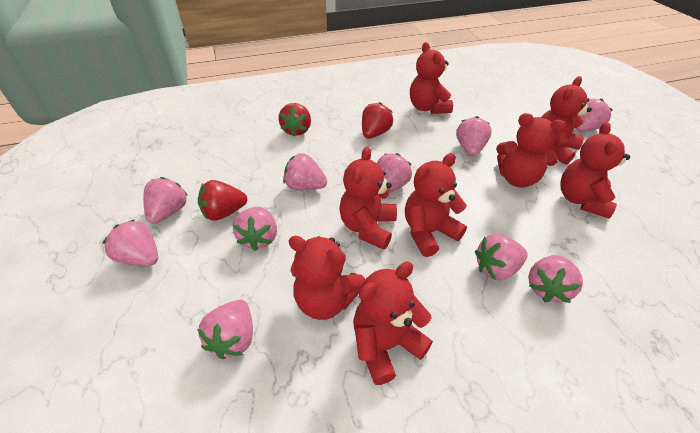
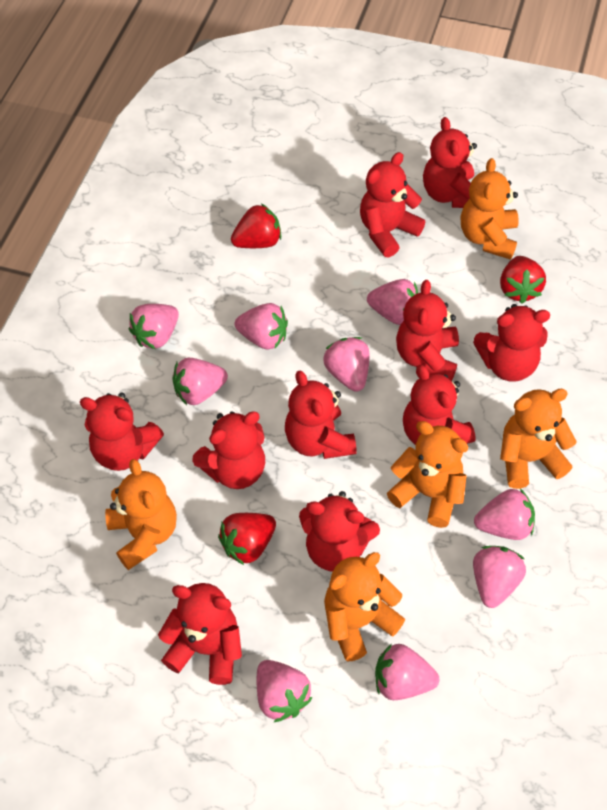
orange teddy bear: 0 -> 5
pink strawberry: 10 -> 9
red teddy bear: 8 -> 10

